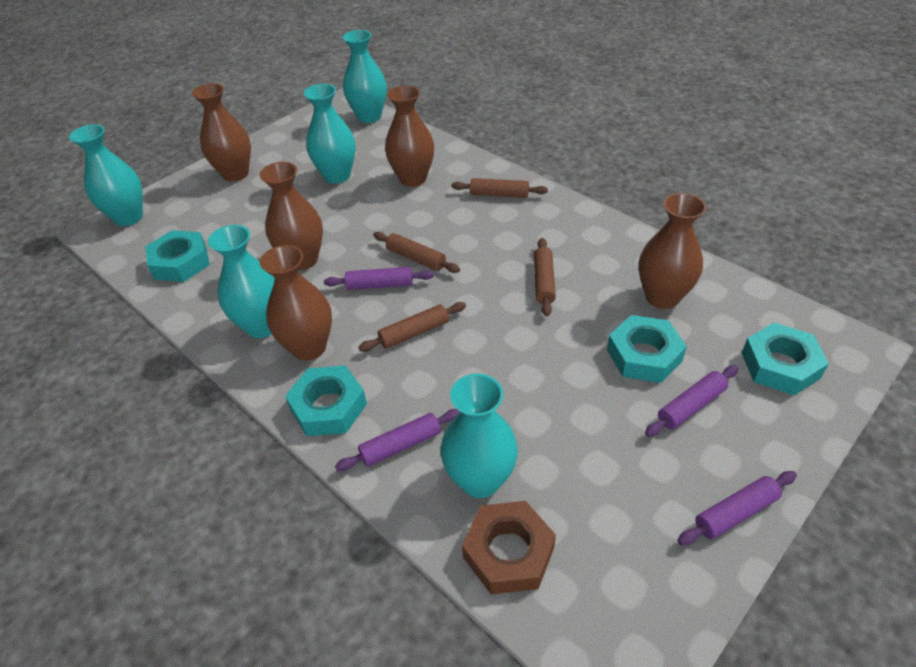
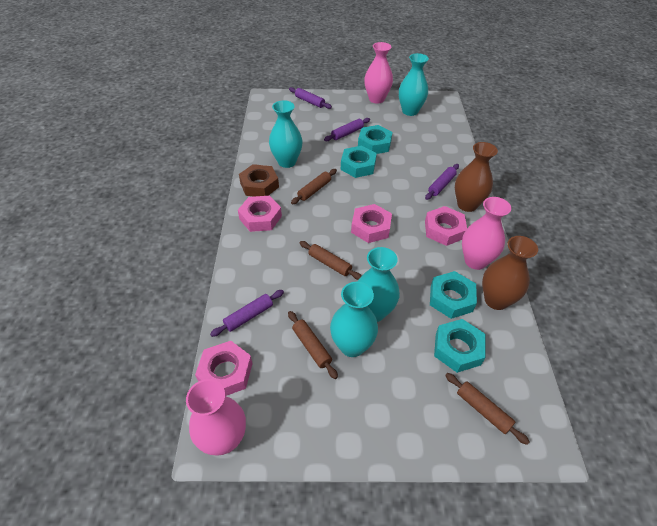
brown vase: 5 -> 2
pink nut: 0 -> 4
pink vase: 0 -> 3
turquoise vase: 5 -> 4

